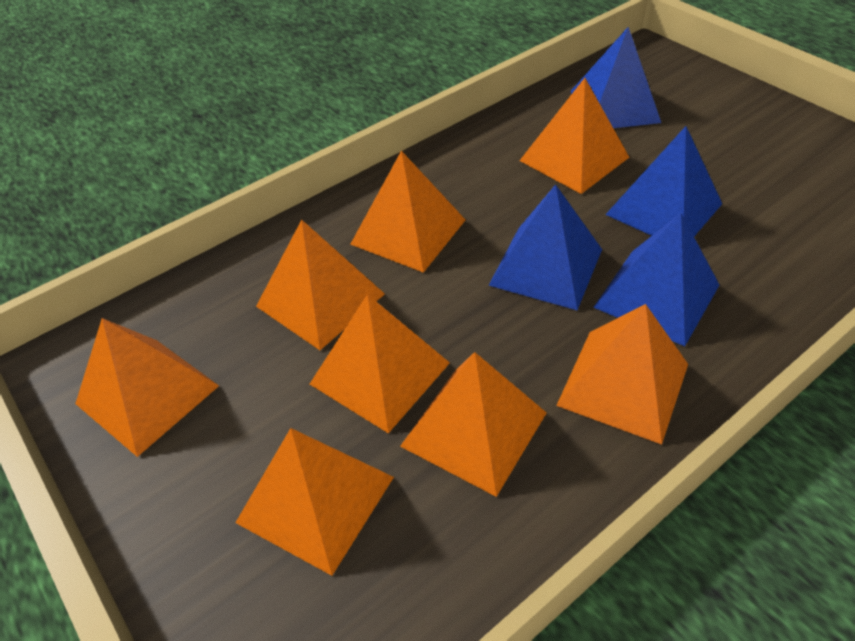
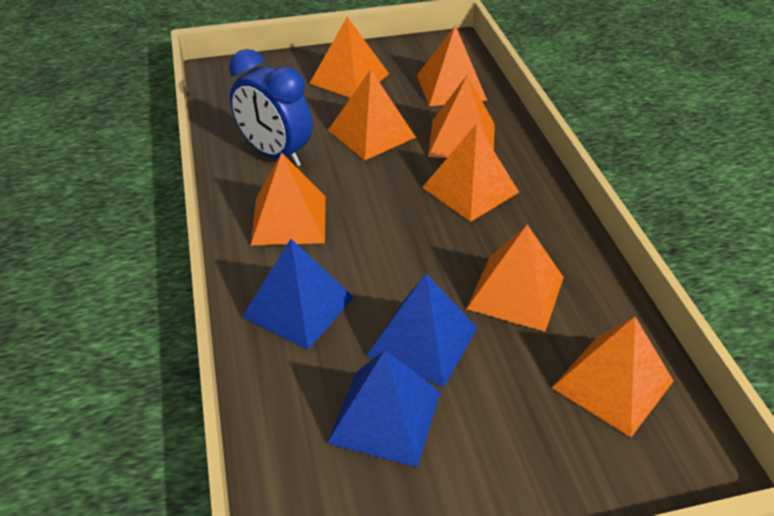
blue clock: 0 -> 1
blue pyramid: 4 -> 3

